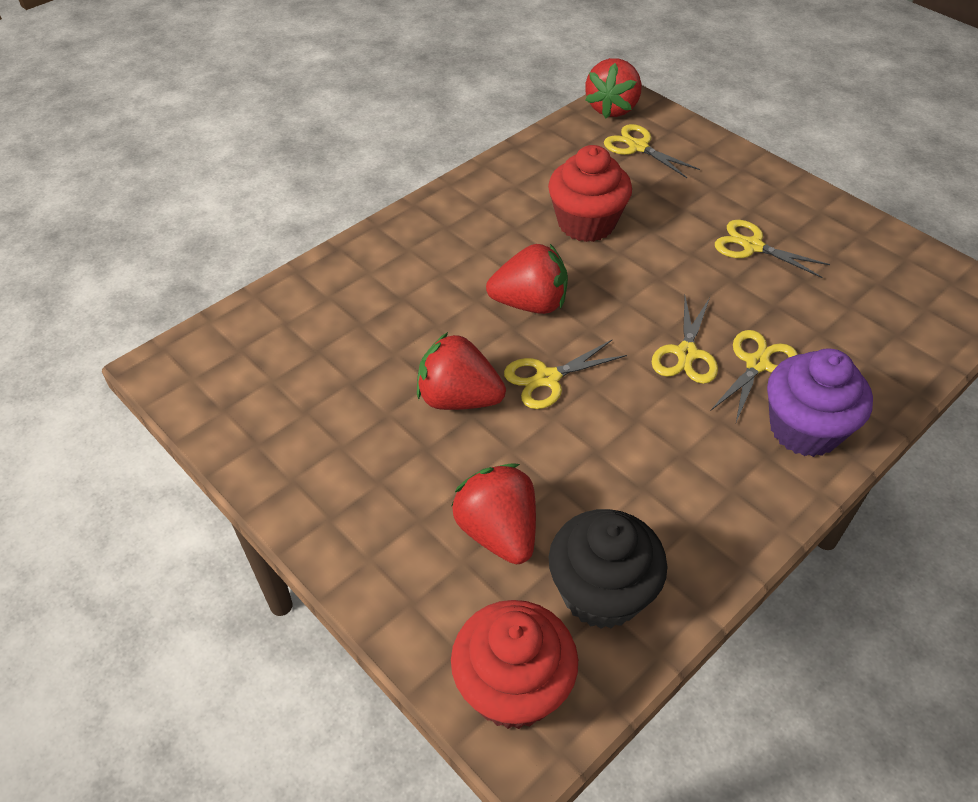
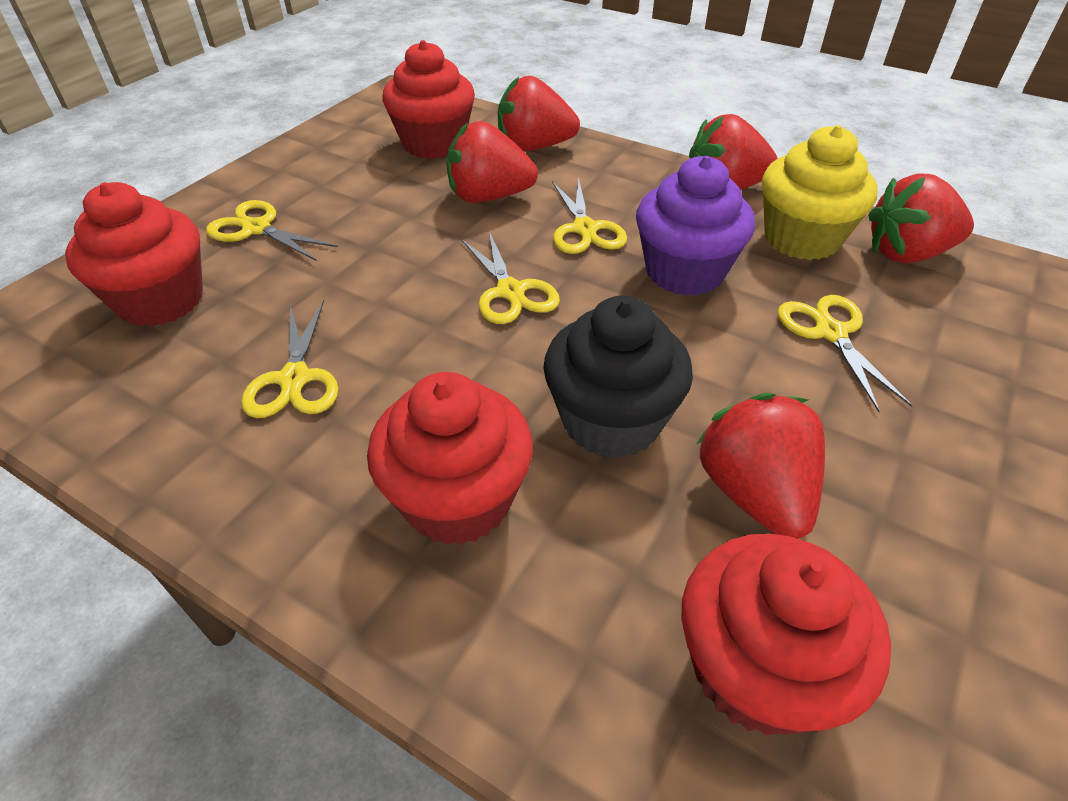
red cupcake: 2 -> 4
red strawberry: 4 -> 5
yellow cupcake: 0 -> 1

